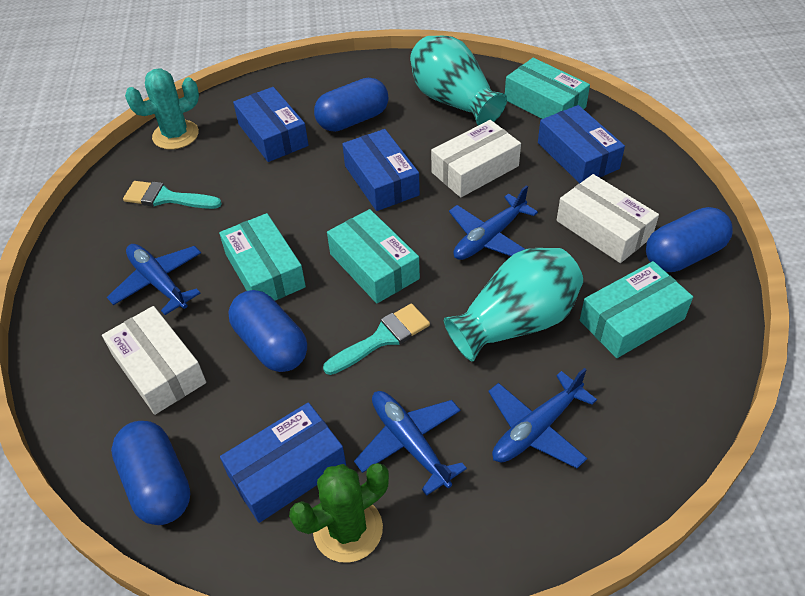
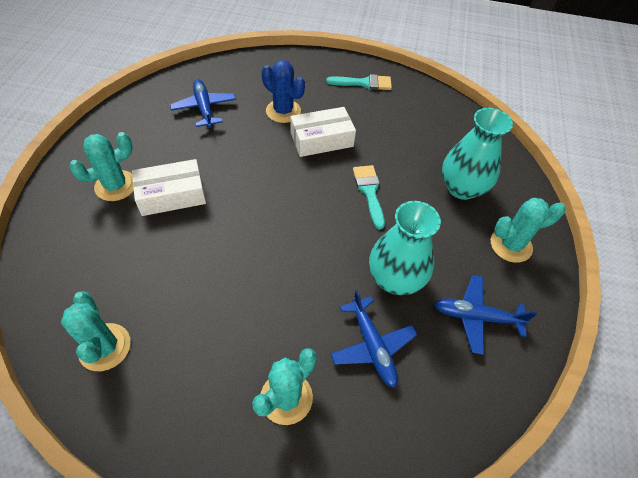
blue box: 4 -> 0
blue cactus: 0 -> 1
blue capsule: 4 -> 0
blue plane: 4 -> 3
green cactus: 1 -> 0
turquoise box: 4 -> 0
turquoise cactus: 1 -> 4
white box: 3 -> 2

